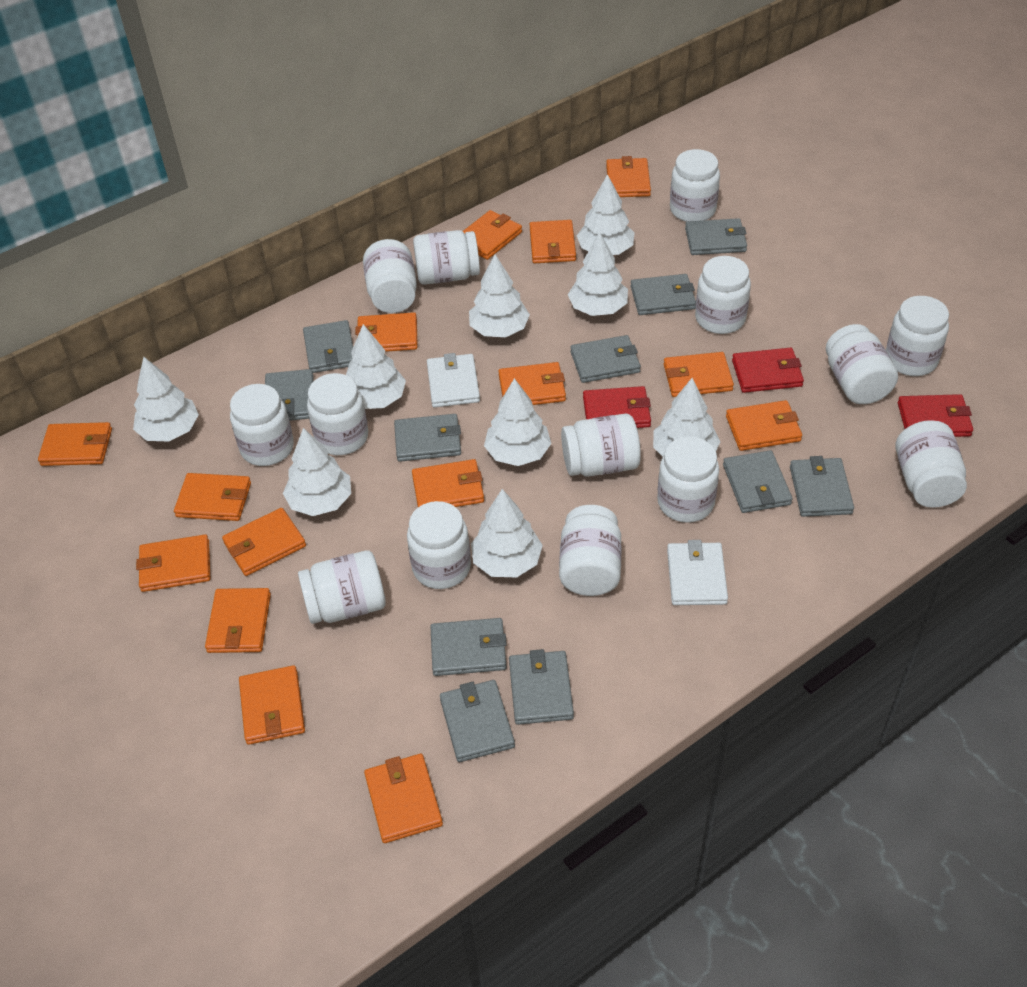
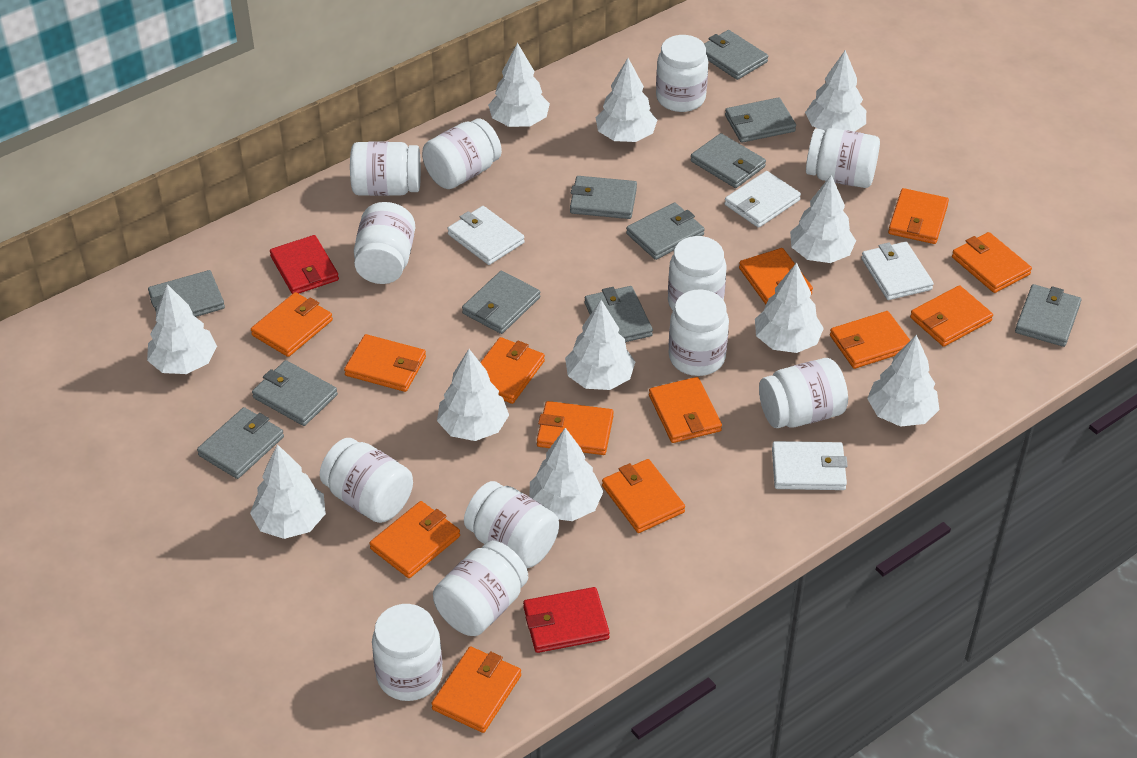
orange wallet: 15 -> 13
red wallet: 3 -> 2
white jar: 14 -> 12
white tree: 9 -> 11
white wallet: 2 -> 4

